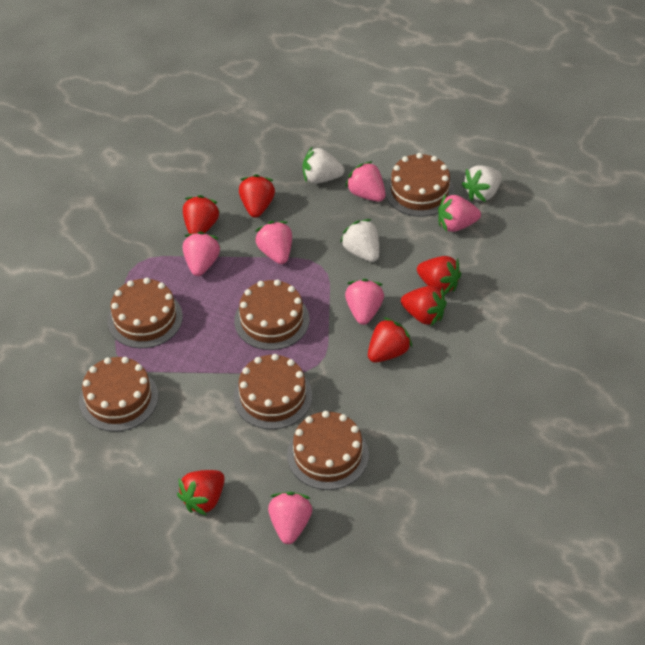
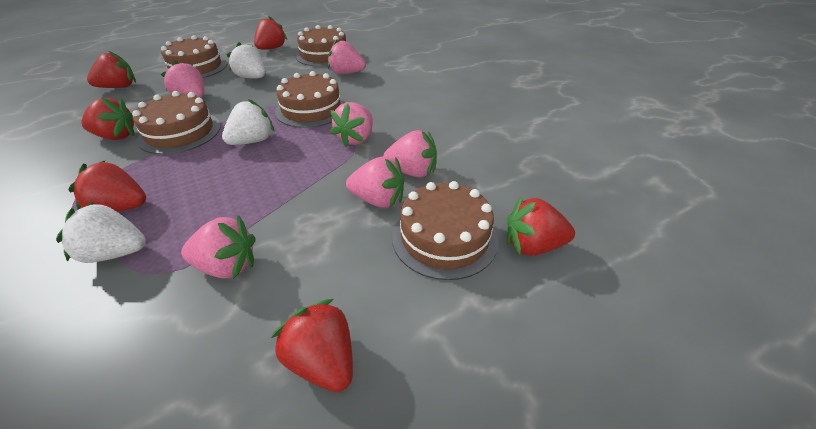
brown cake: 6 -> 5

